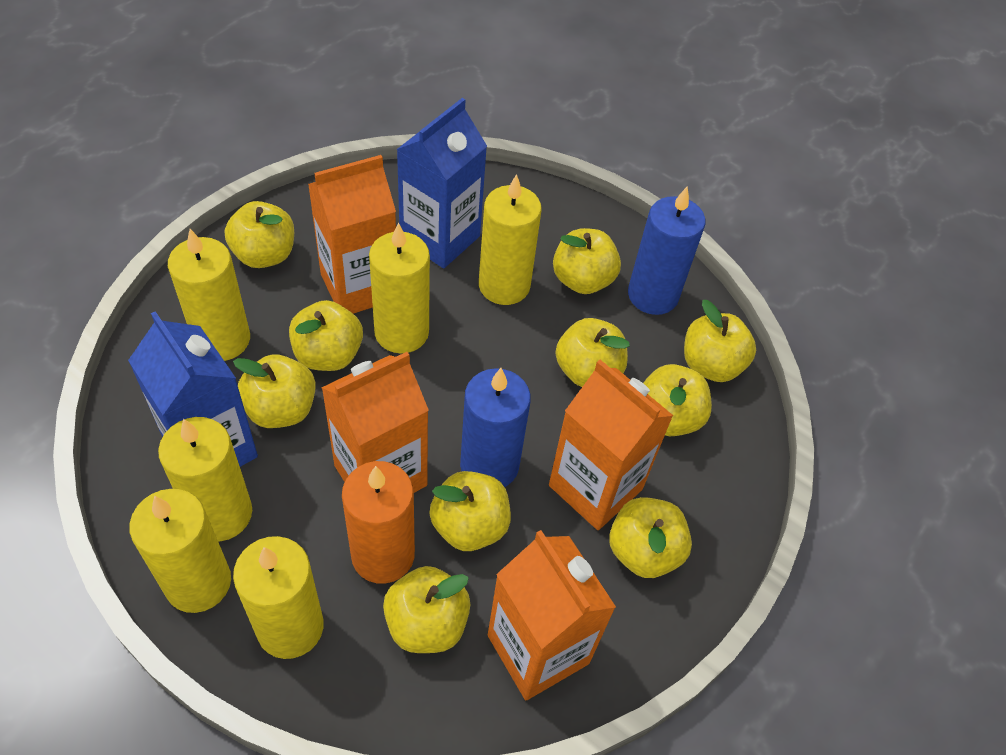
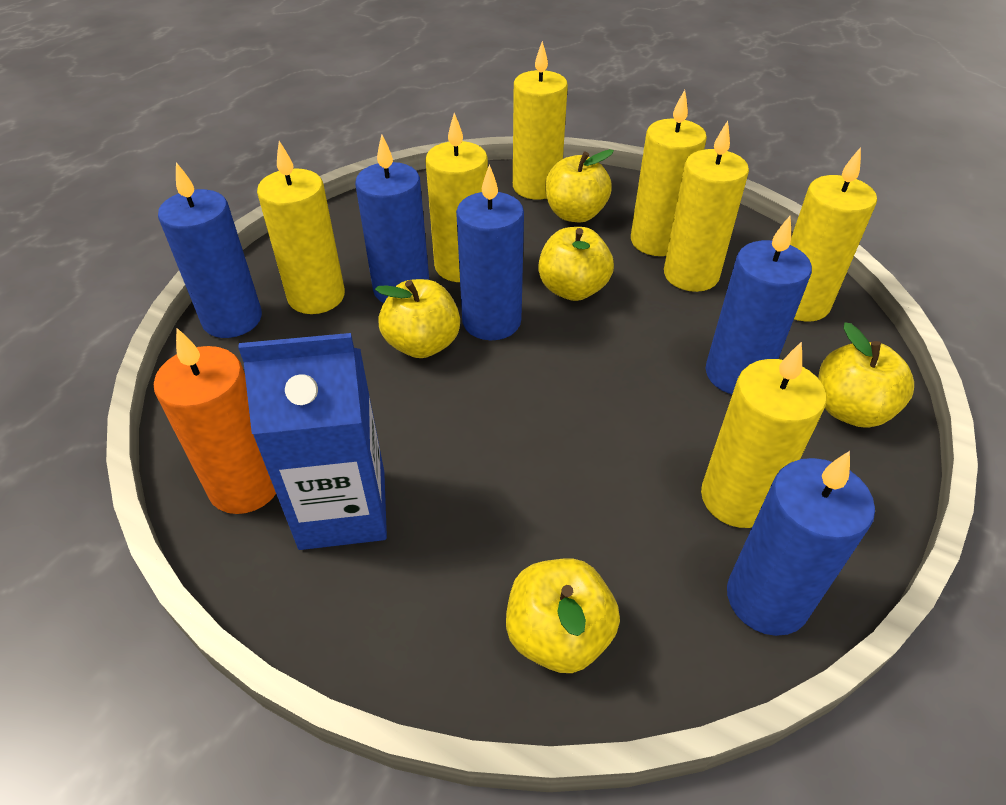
blue candle: 2 -> 5
blue carton: 2 -> 1
orange carton: 4 -> 0
yellow apple: 10 -> 5
yellow candle: 6 -> 7

